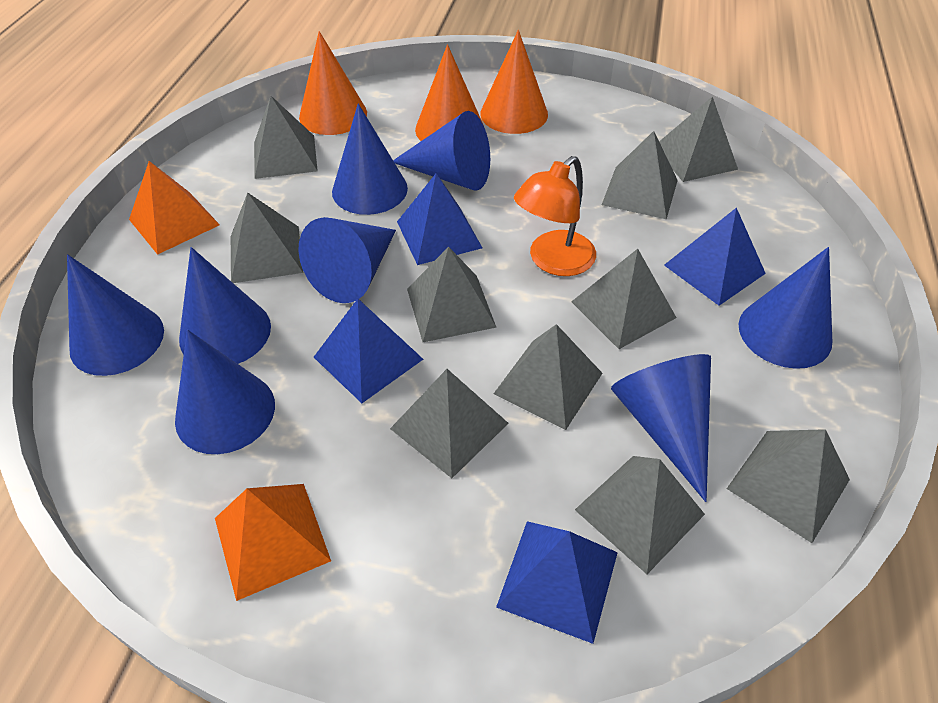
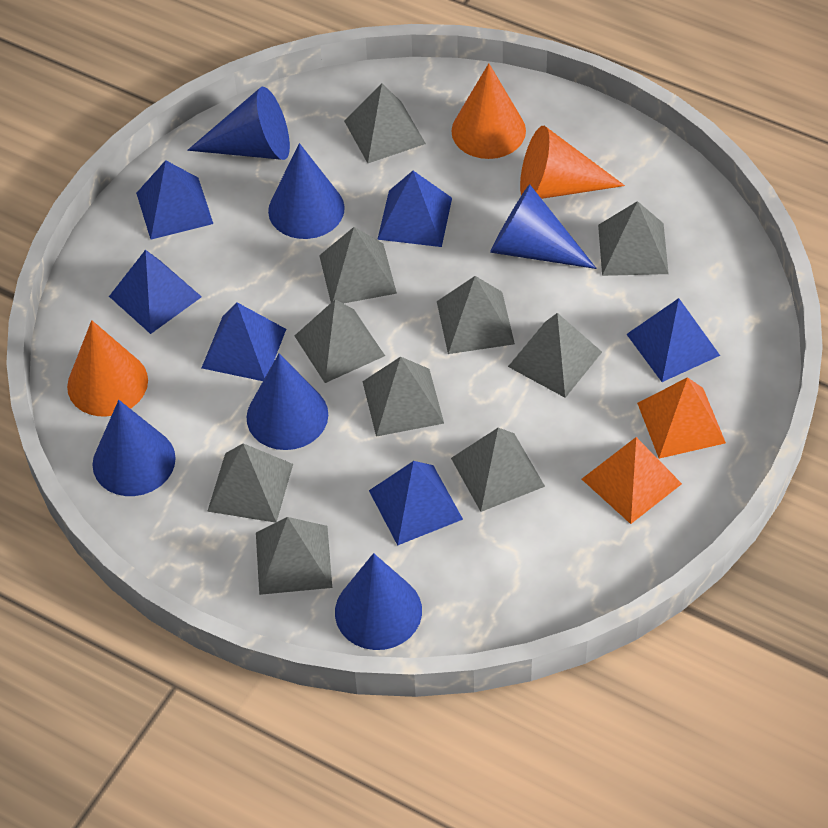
blue cone: 8 -> 6
blue pyramid: 4 -> 6
orange lamp: 1 -> 0

